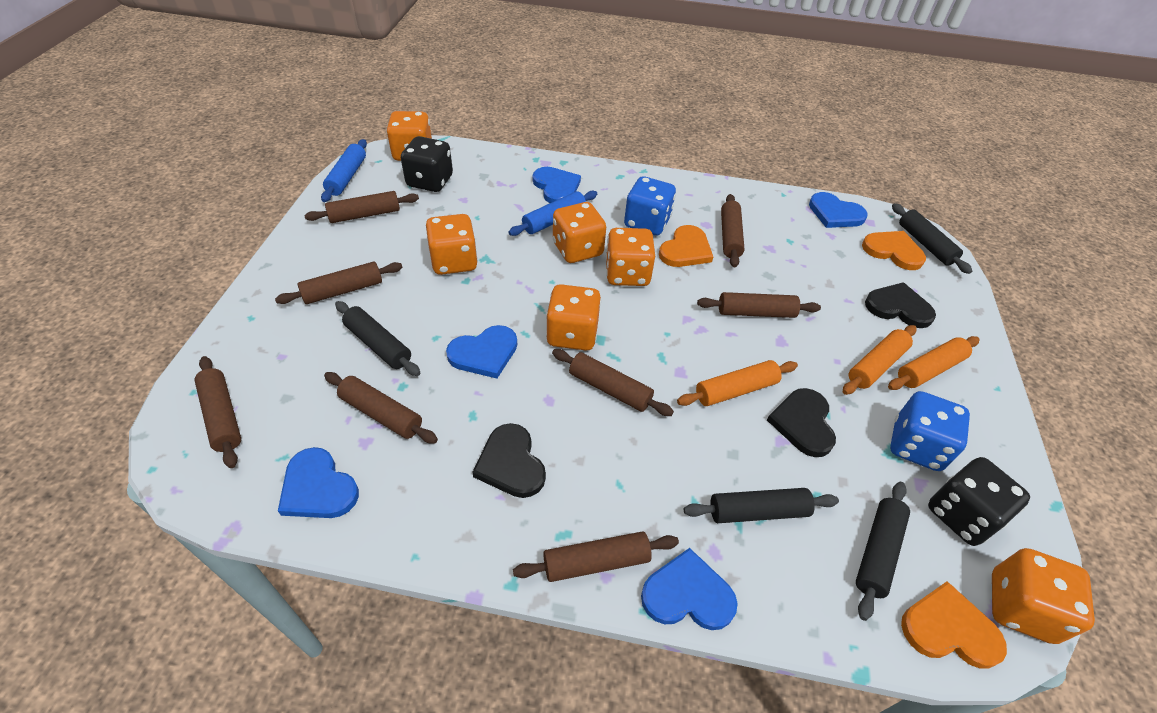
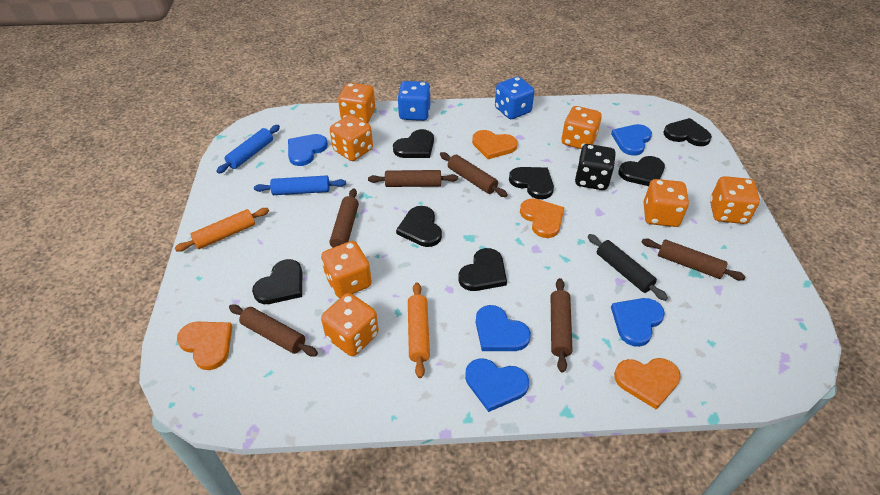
black dice: 2 -> 1
black heart: 3 -> 7
black rolling pin: 4 -> 1
brown rolling pin: 8 -> 6
orange dice: 6 -> 7
orange heart: 3 -> 4
orange rolling pin: 3 -> 2

